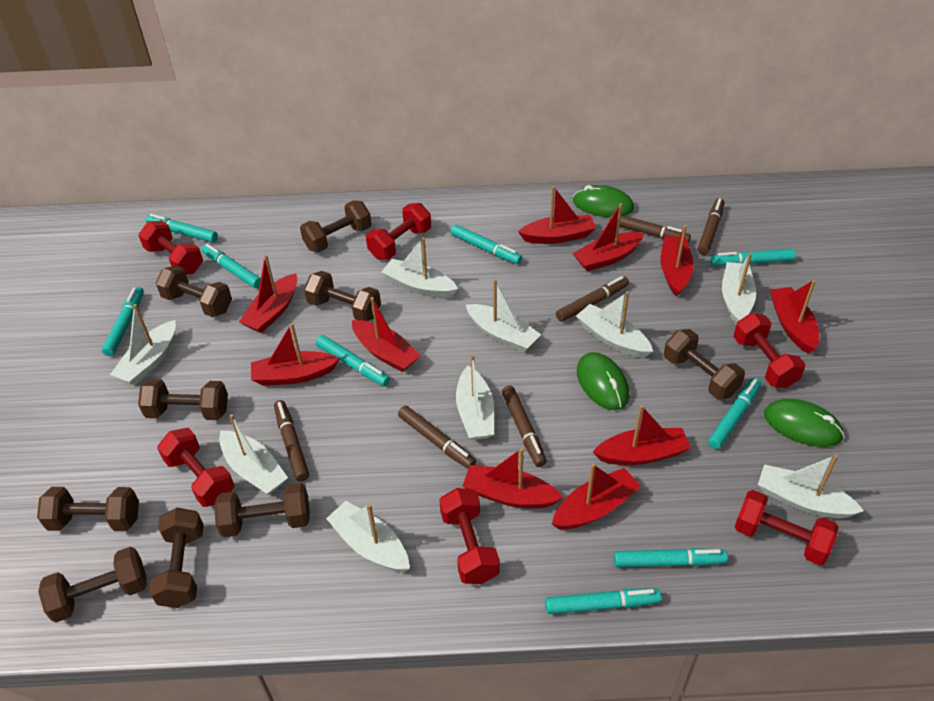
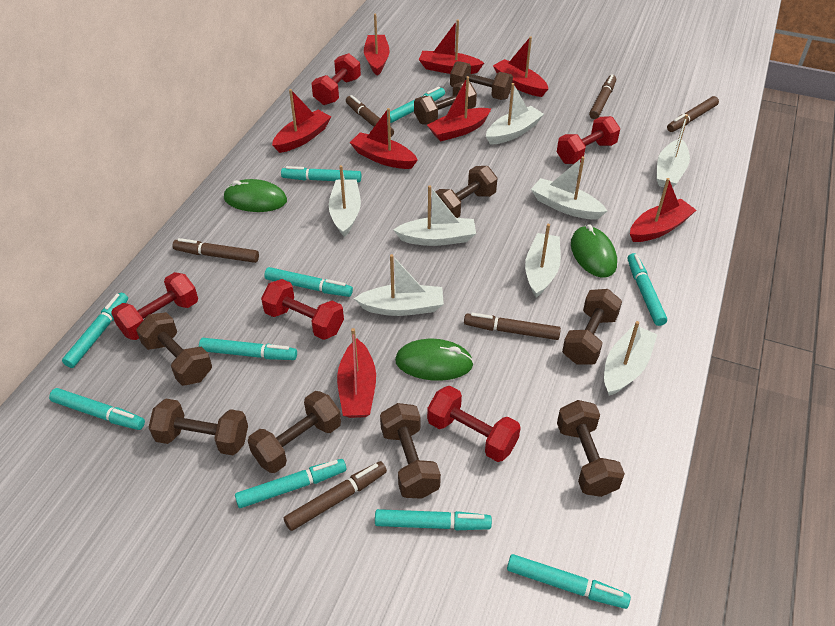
red boat: 10 -> 8
red dumbbell: 6 -> 5
turquoise marker: 9 -> 10
white boat: 9 -> 8

